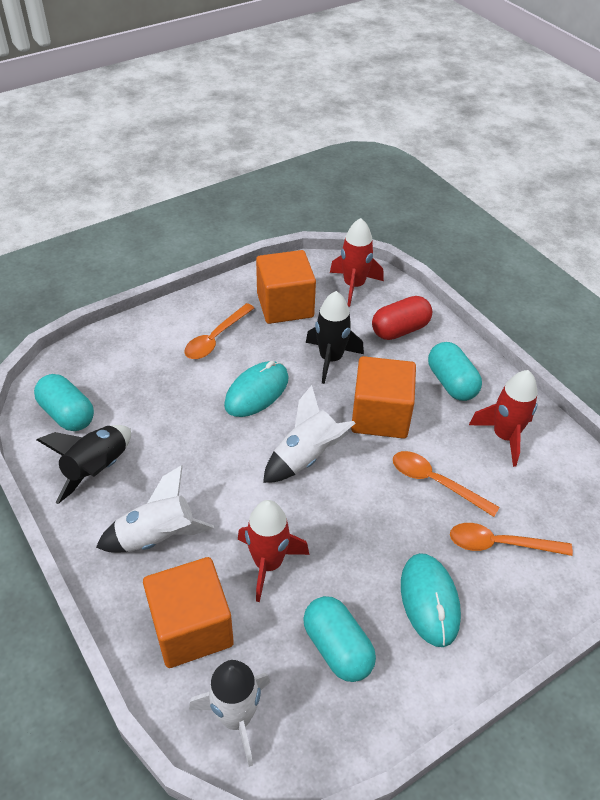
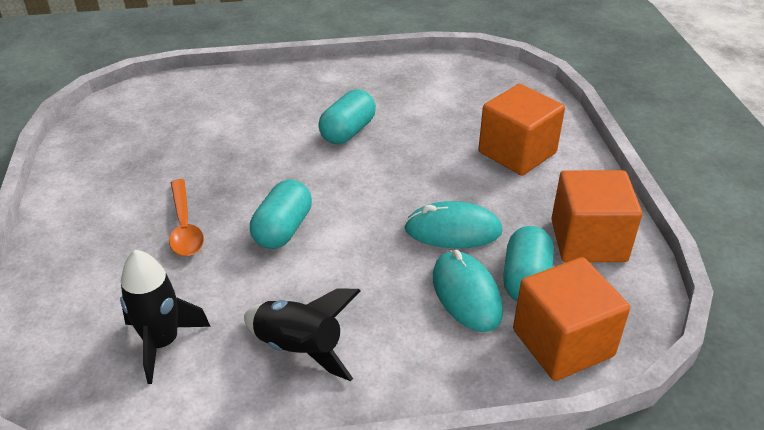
orange spoon: 3 -> 1
red capsule: 1 -> 0
red rocket: 3 -> 0
white rocket: 3 -> 0

